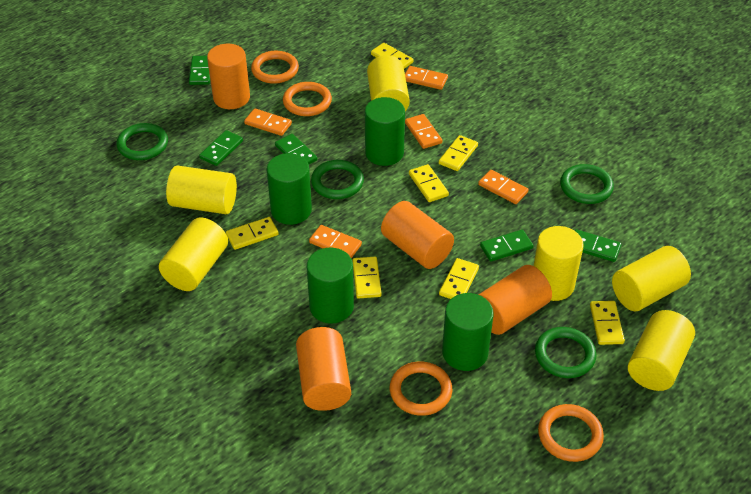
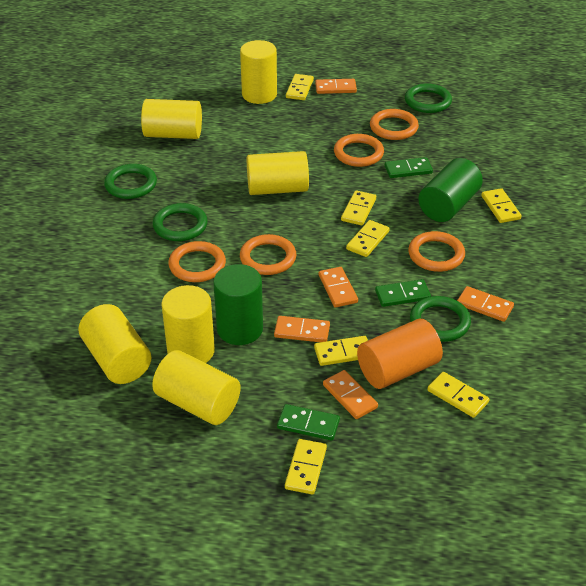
green cylinder: 4 -> 2
green domino: 5 -> 3
orange cylinder: 4 -> 1
orange ring: 4 -> 5

